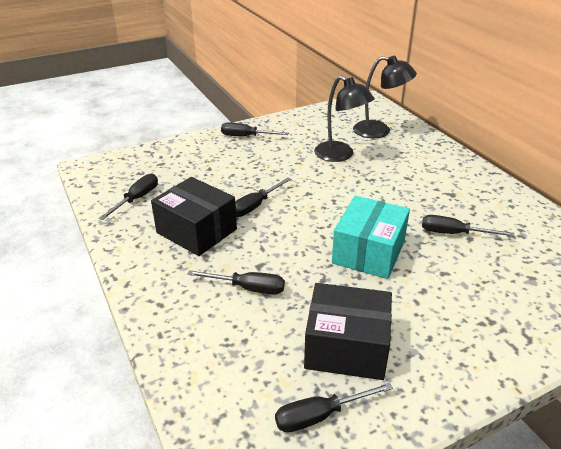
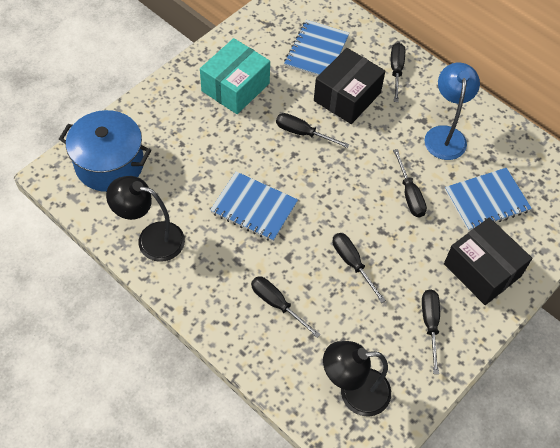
blue lamp: 0 -> 1
blue notebook: 0 -> 3
blue pot: 0 -> 1

